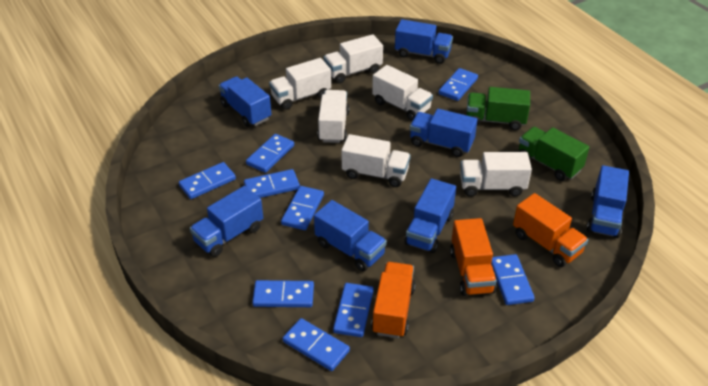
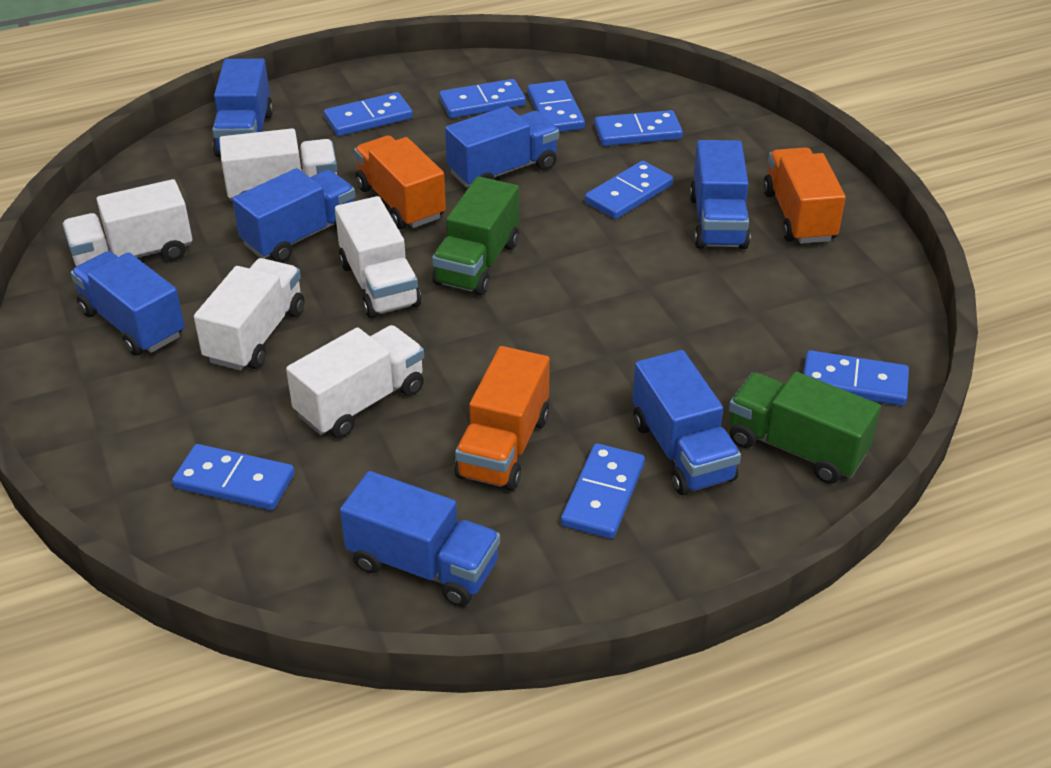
blue domino: 9 -> 8
white truck: 6 -> 5

